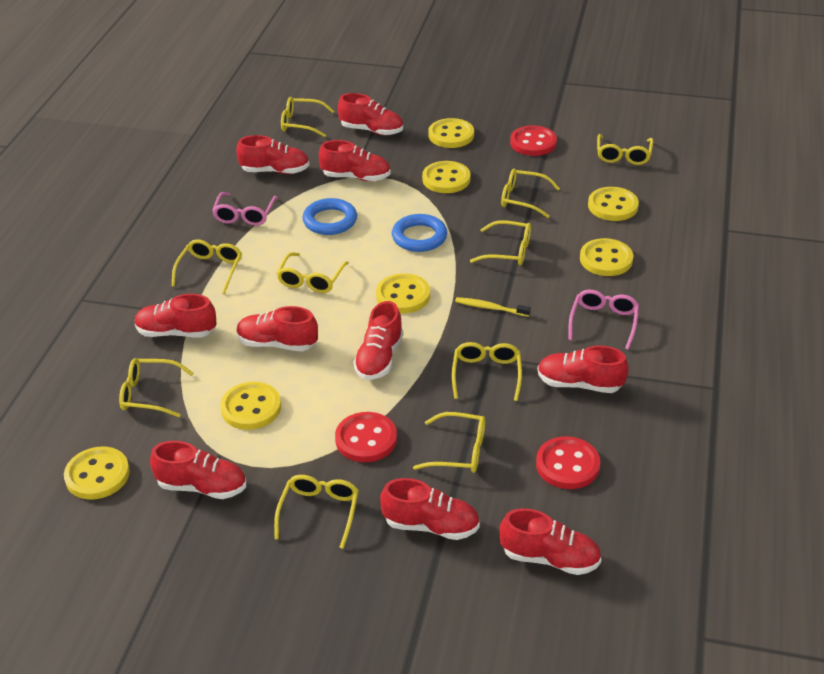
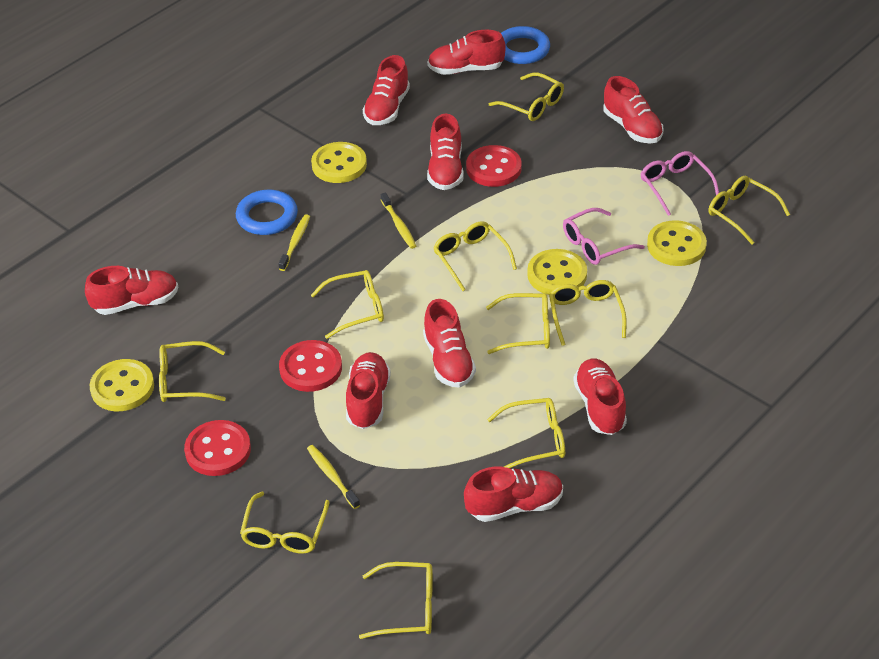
red shoe: 10 -> 9
yellow button: 7 -> 4
yellow toothbrush: 1 -> 3

